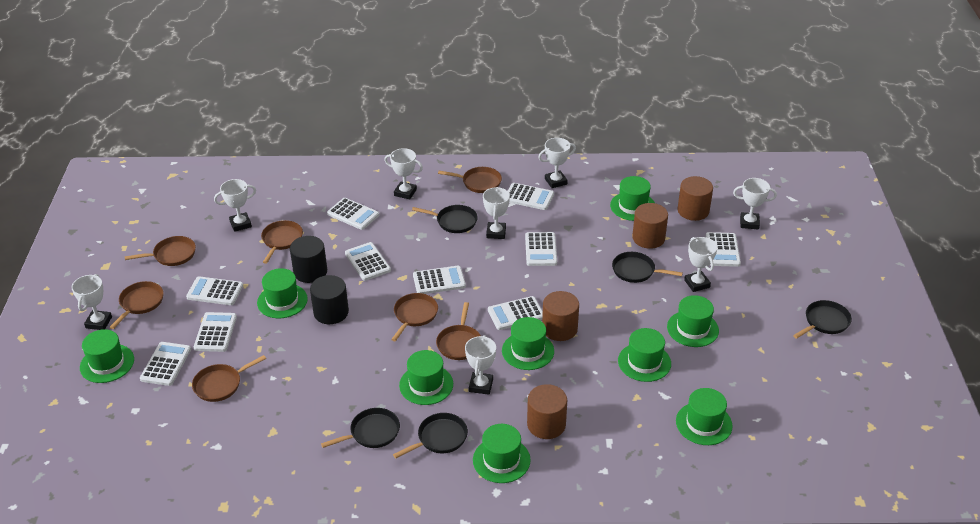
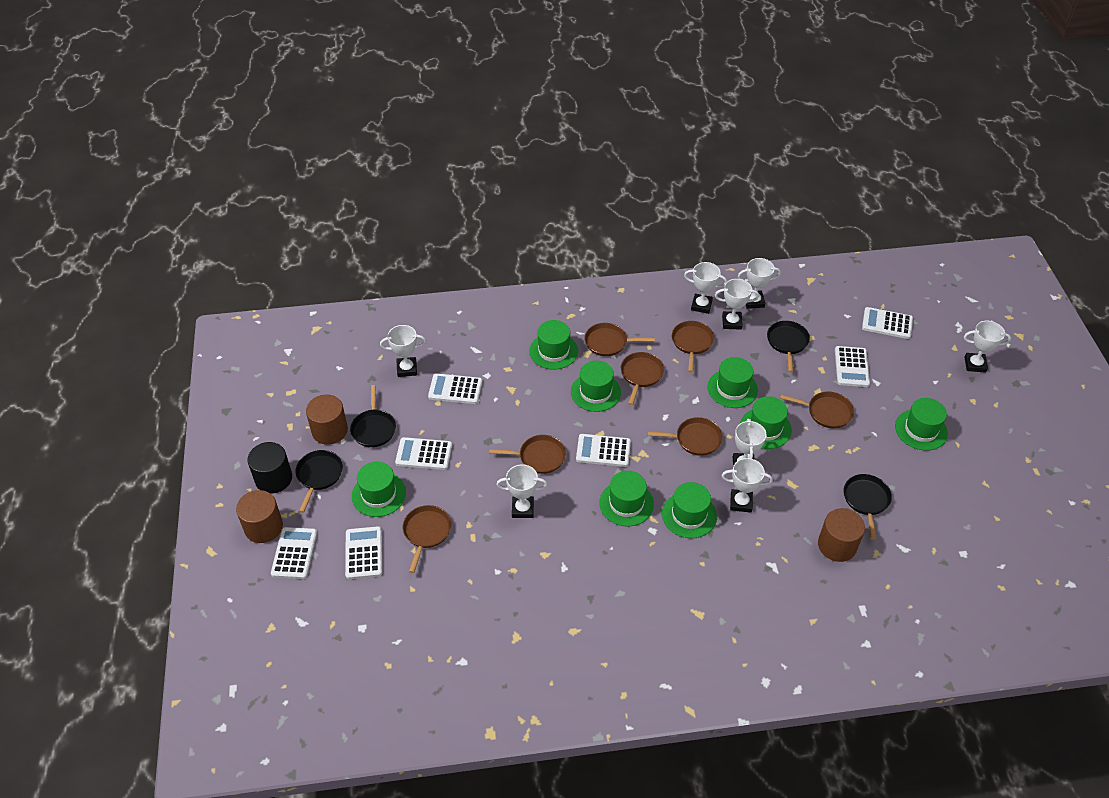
black cylinder: 2 -> 1
black pan: 5 -> 4
brown cylinder: 4 -> 3
green hat: 9 -> 8
white calculator: 10 -> 7

